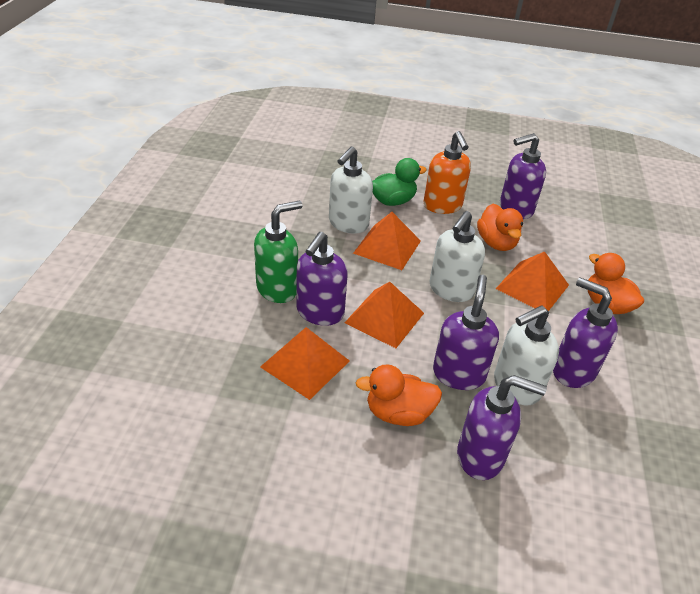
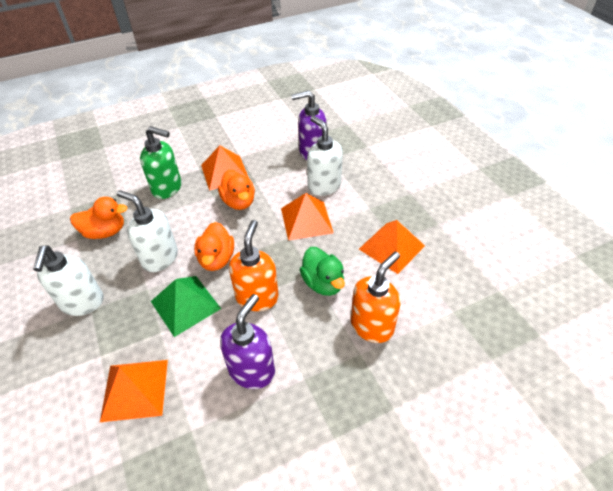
green pyramid: 0 -> 1
orange soap dispenser: 1 -> 2
purple soap dispenser: 5 -> 2

